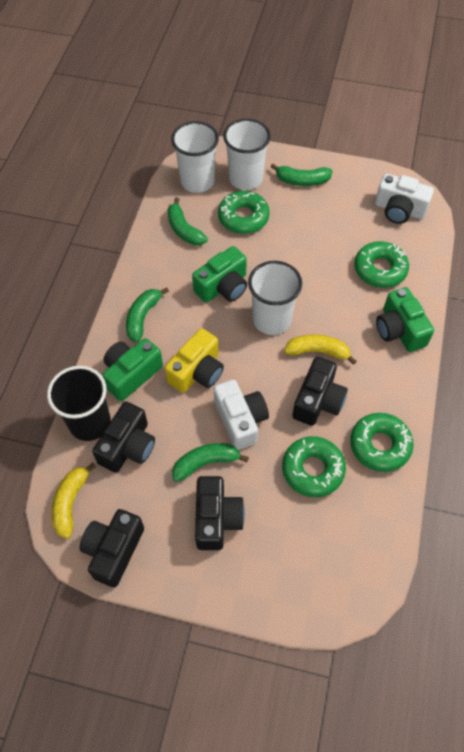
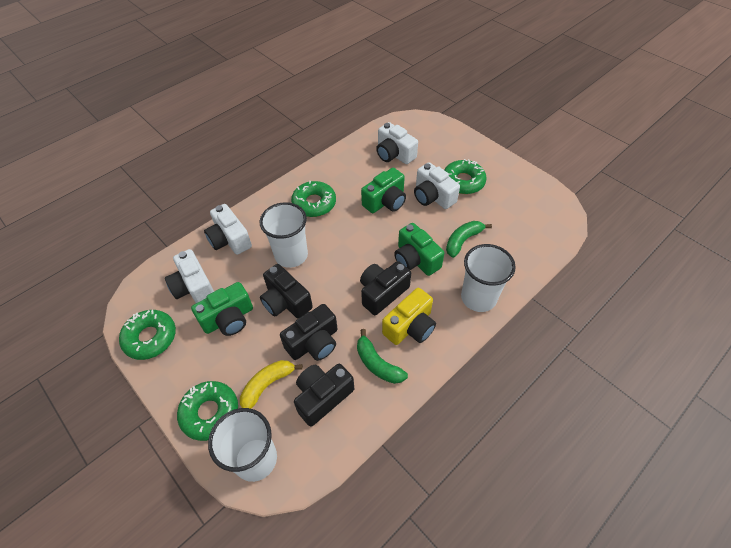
black cup: 1 -> 0
green banana: 4 -> 2
white camera: 2 -> 4
yellow banana: 2 -> 1

